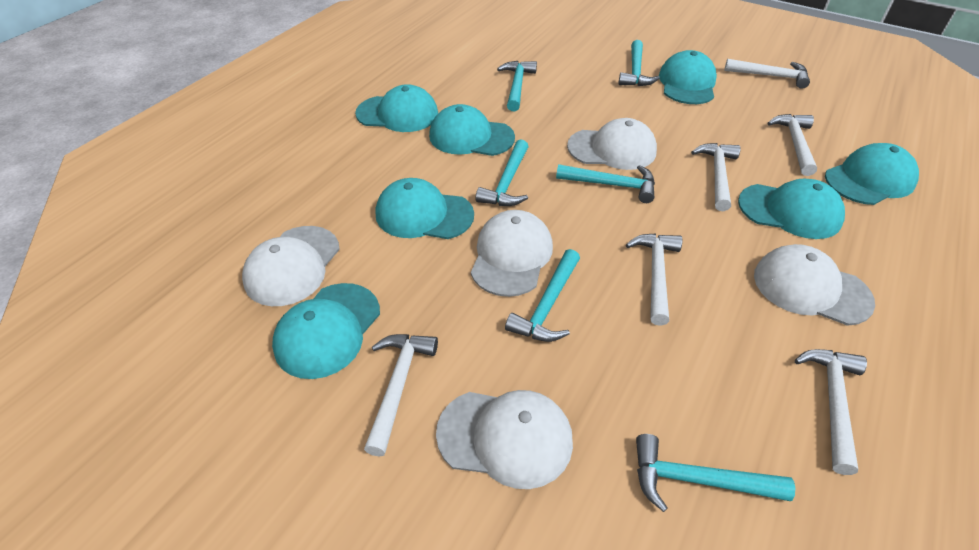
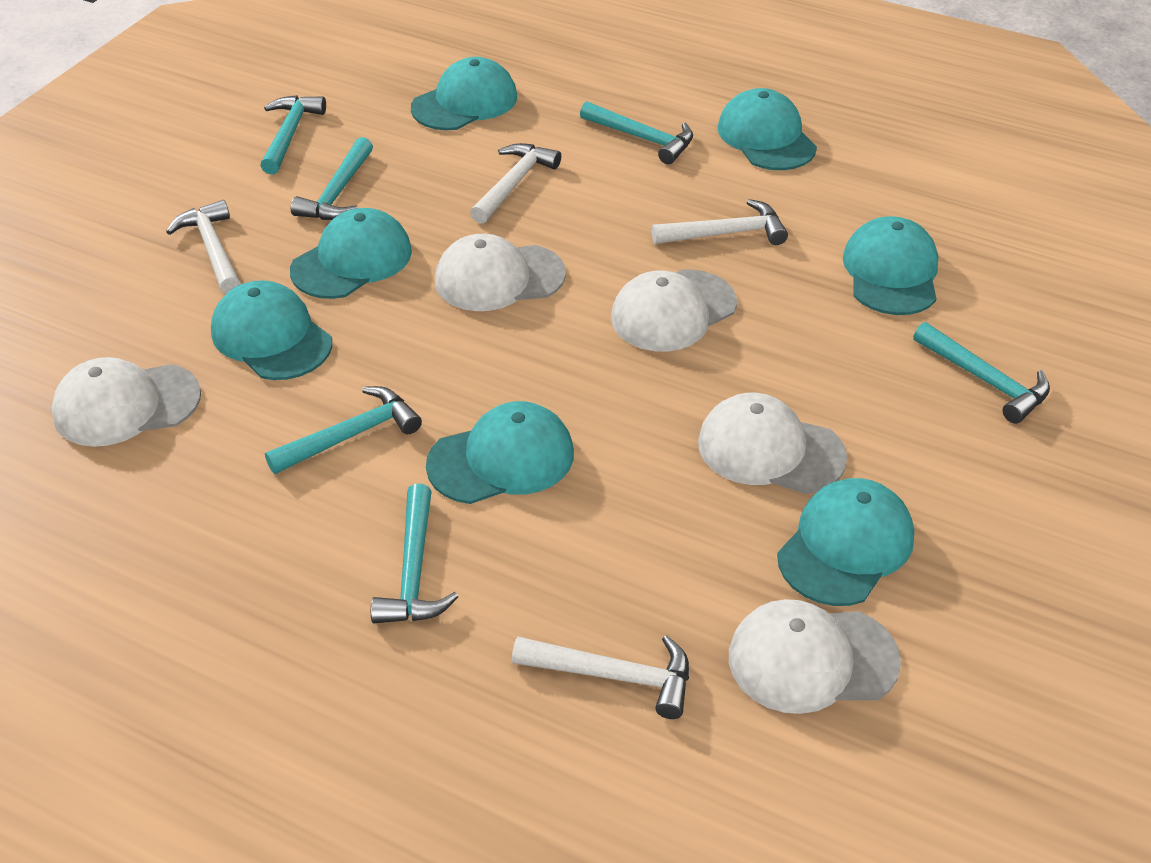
white hammer: 6 -> 4

